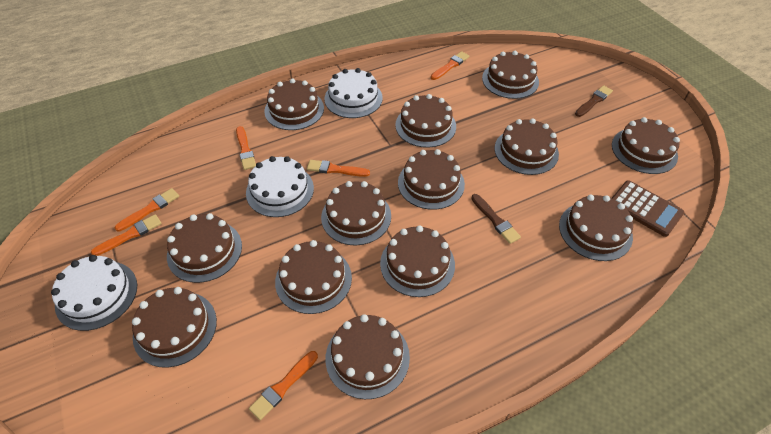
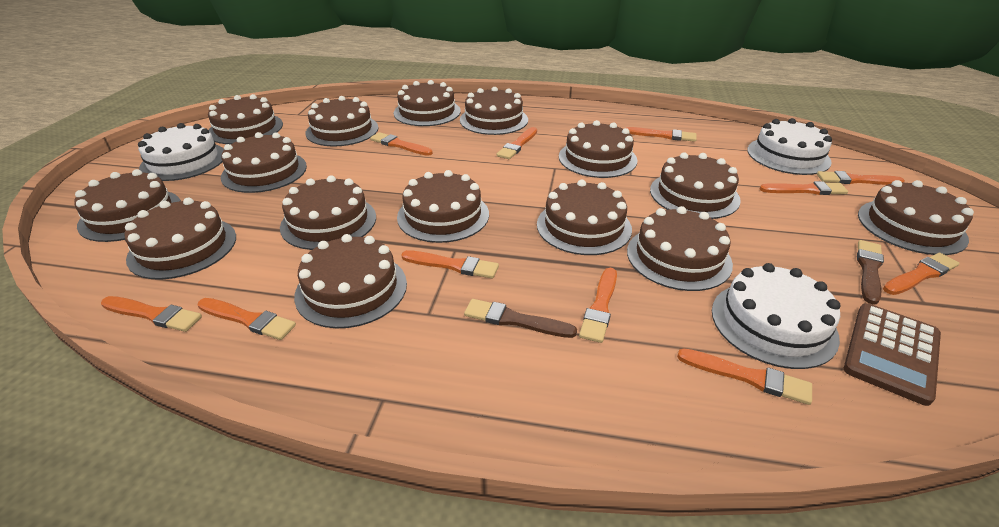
brown cake: 13 -> 15
orange brush: 6 -> 11

